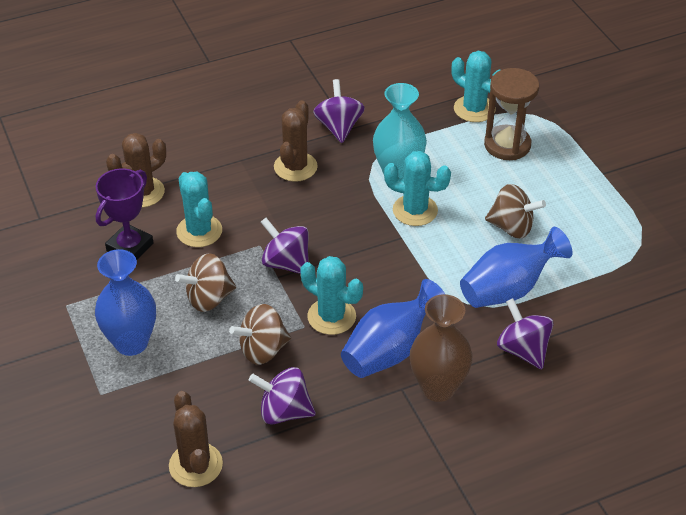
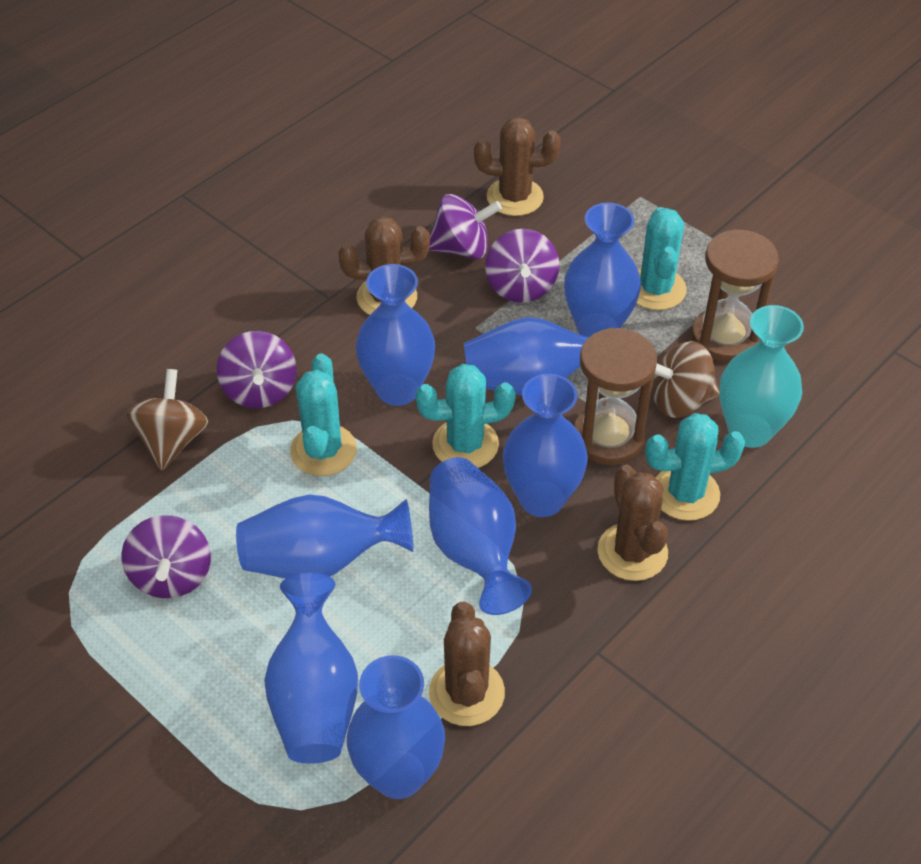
blue vase: 3 -> 8
brown cactus: 3 -> 4
brown hourglass: 1 -> 2
brown spinning top: 3 -> 2
brown vase: 1 -> 0
purple trophy: 1 -> 0

